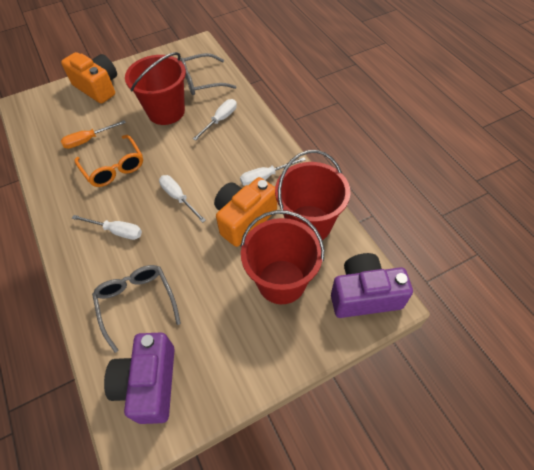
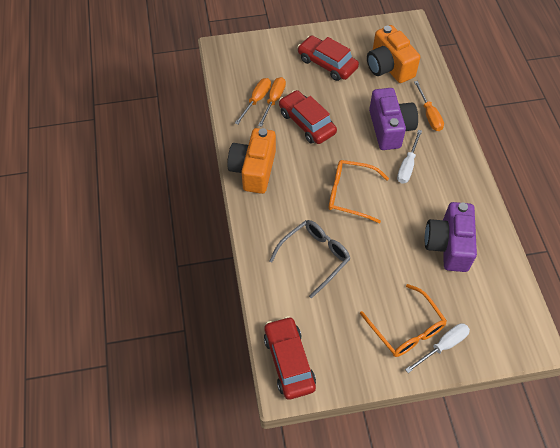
grey glasses: 2 -> 1
orange glasses: 1 -> 2
orange screwdriver: 1 -> 3
red bucket: 3 -> 0
red car: 0 -> 3
white screwdriver: 4 -> 2

